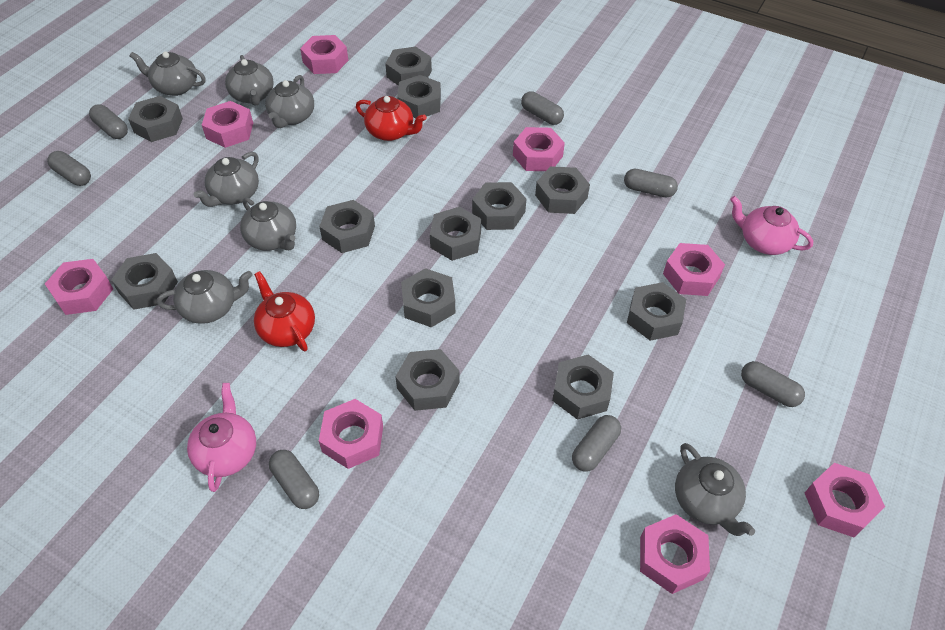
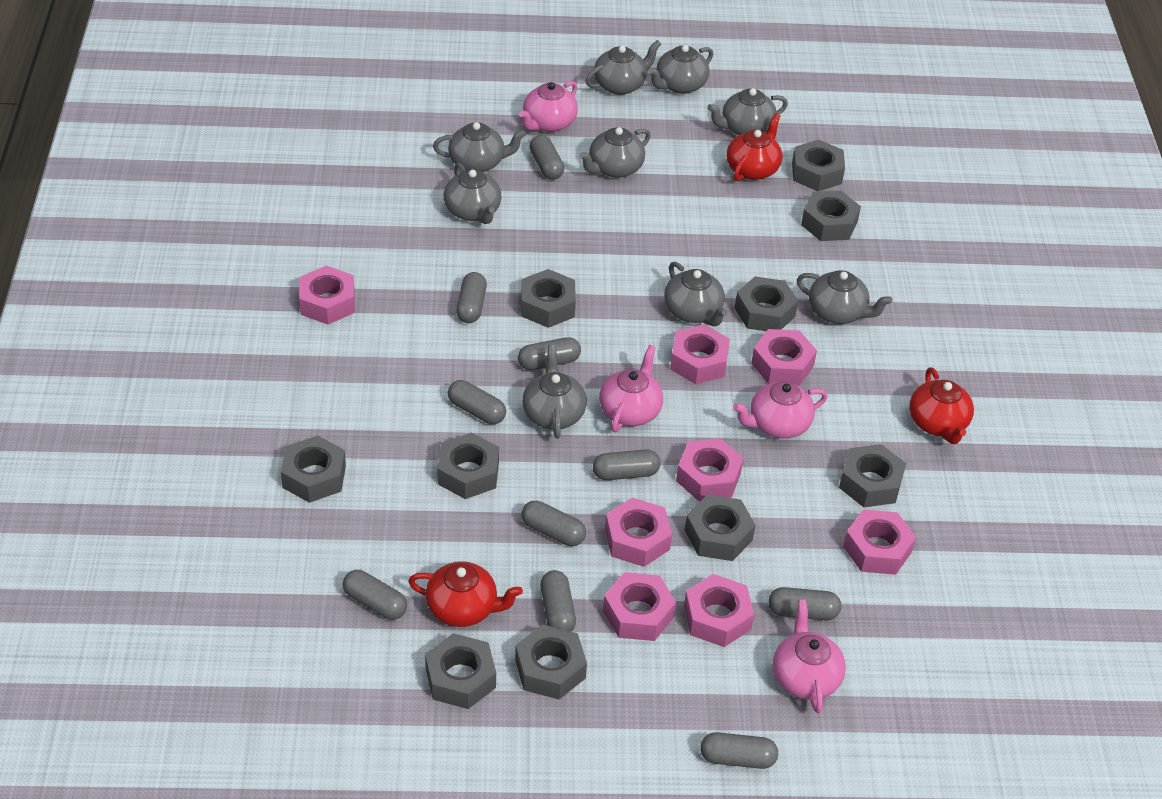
grey capsule: 7 -> 10
grey nut: 12 -> 10
grey teapot: 7 -> 9
pink teapot: 2 -> 4
red teapot: 2 -> 3

